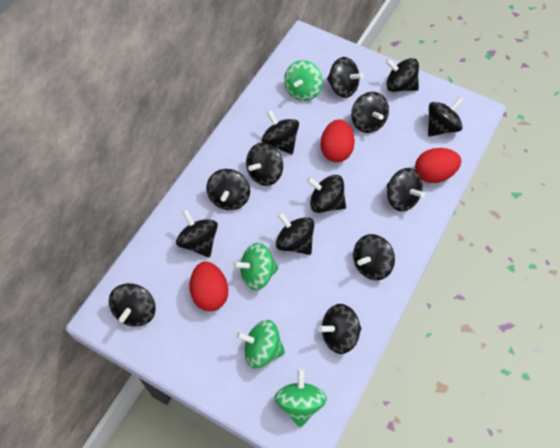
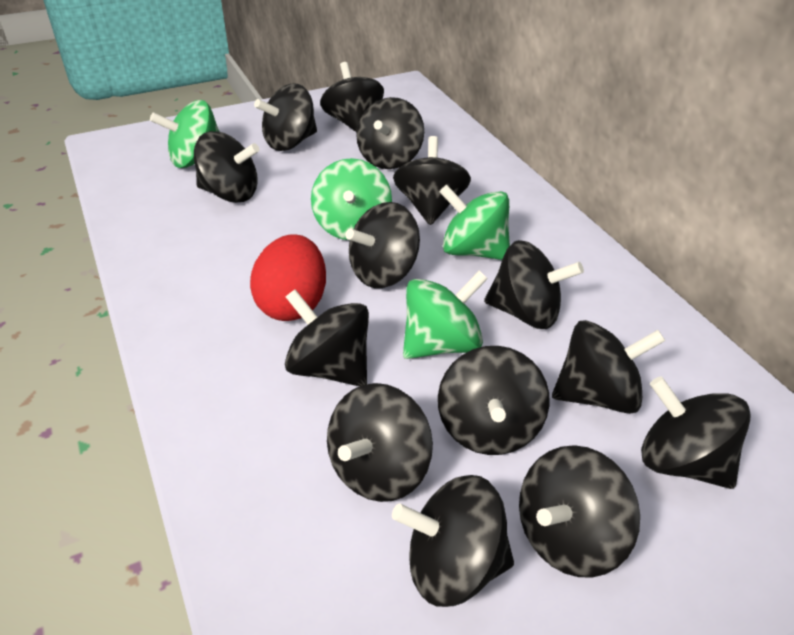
red egg: 3 -> 1

